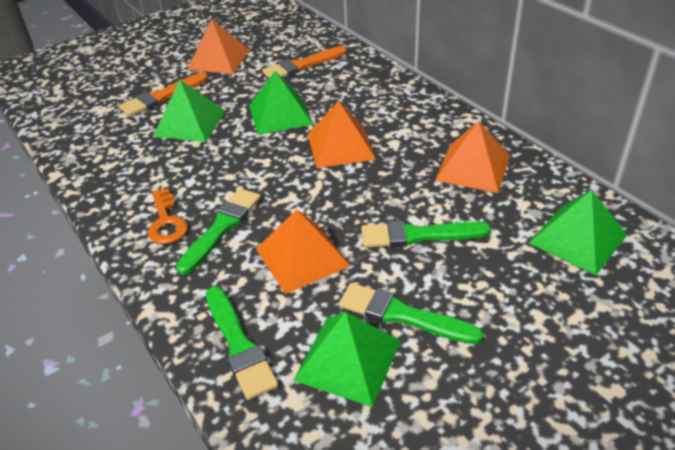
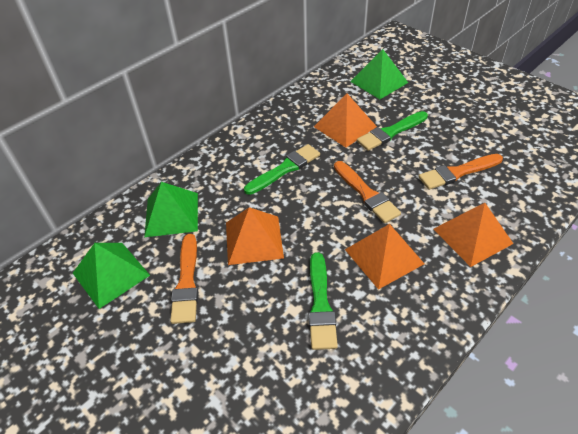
green brush: 4 -> 3
green pyramid: 4 -> 3
orange brush: 2 -> 3
orange key: 1 -> 0

